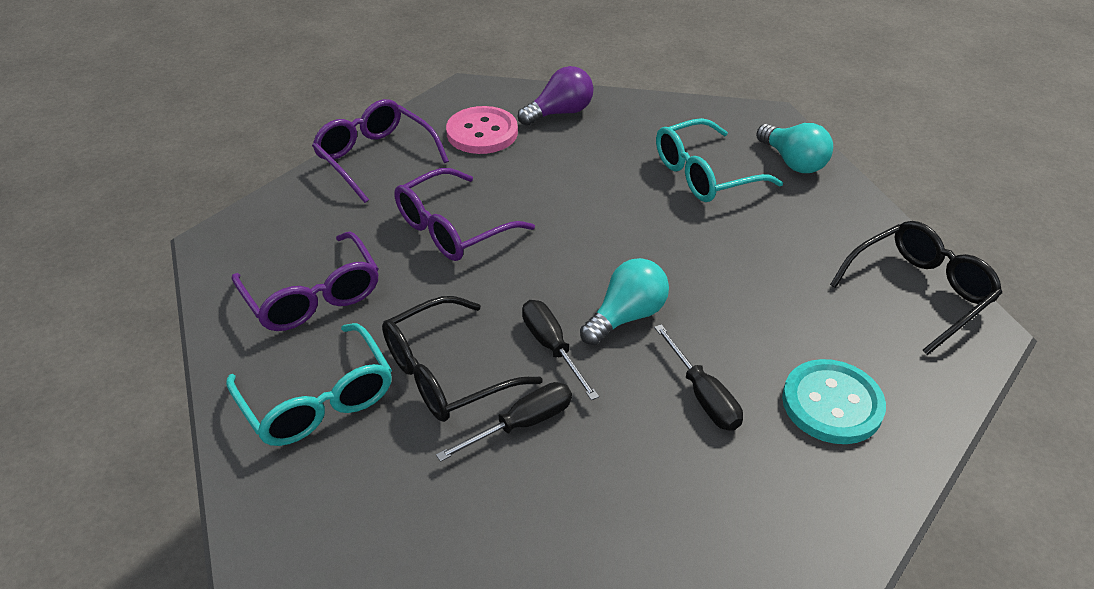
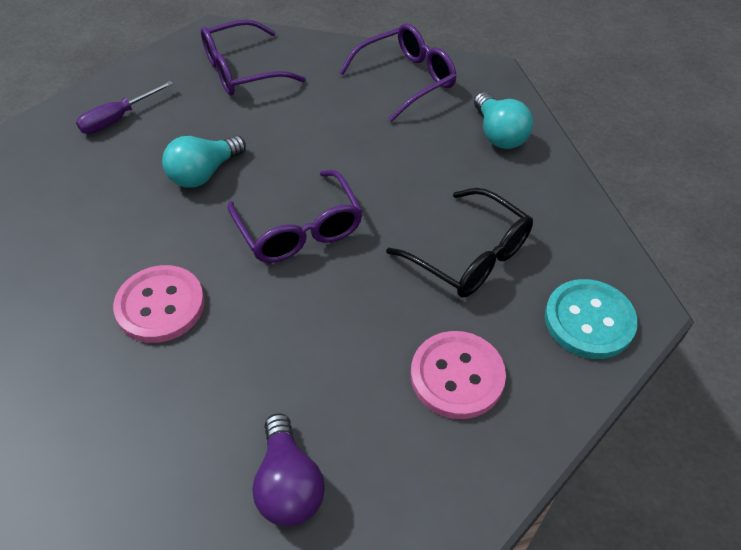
black glasses: 2 -> 1
black screwdriver: 3 -> 0
pink button: 1 -> 2
purple screwdriver: 0 -> 1
turquoise glasses: 2 -> 0

